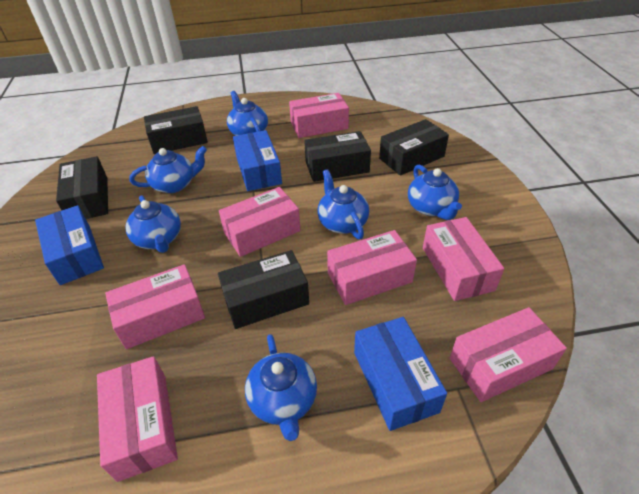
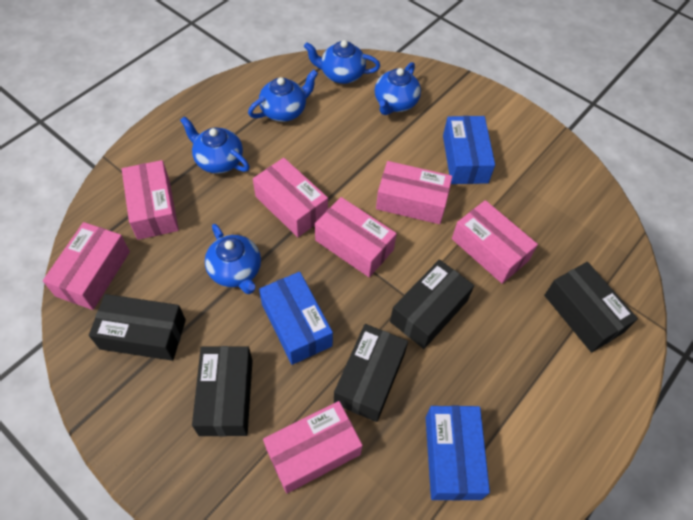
blue teapot: 6 -> 5

